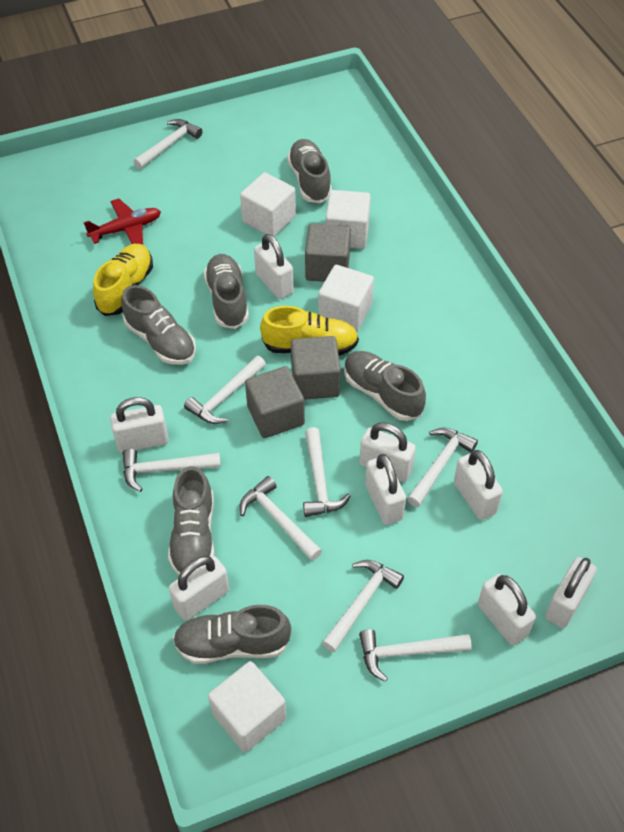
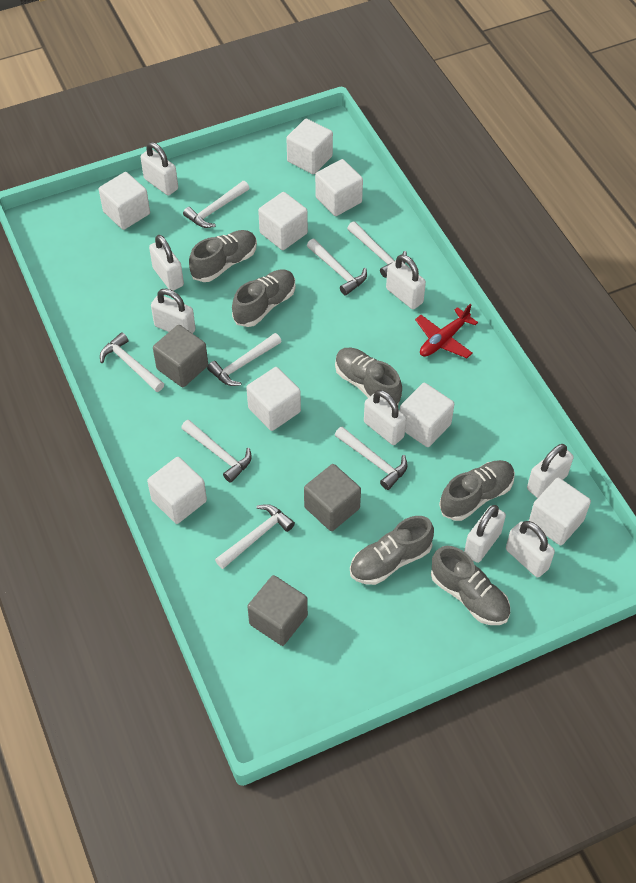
white cube: 4 -> 8
yellow shoe: 2 -> 0

